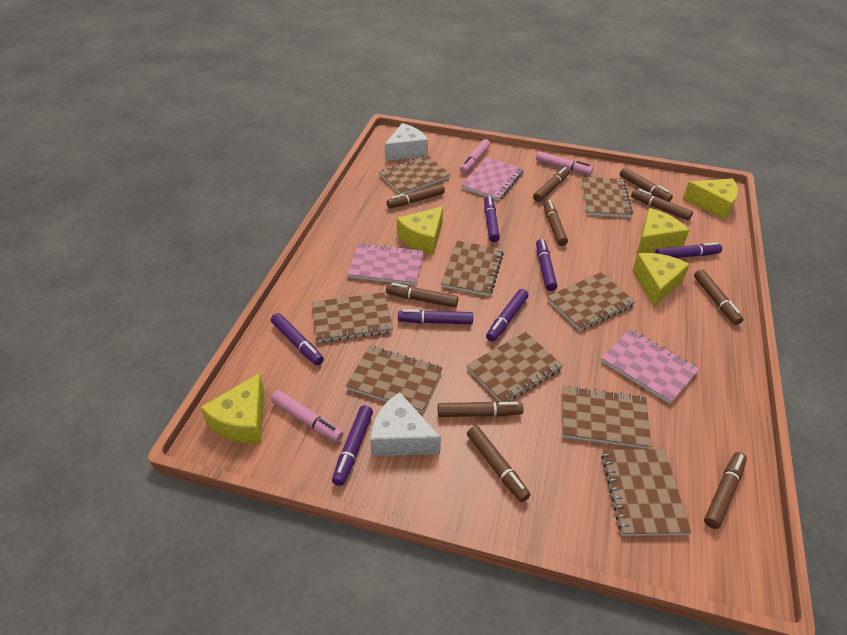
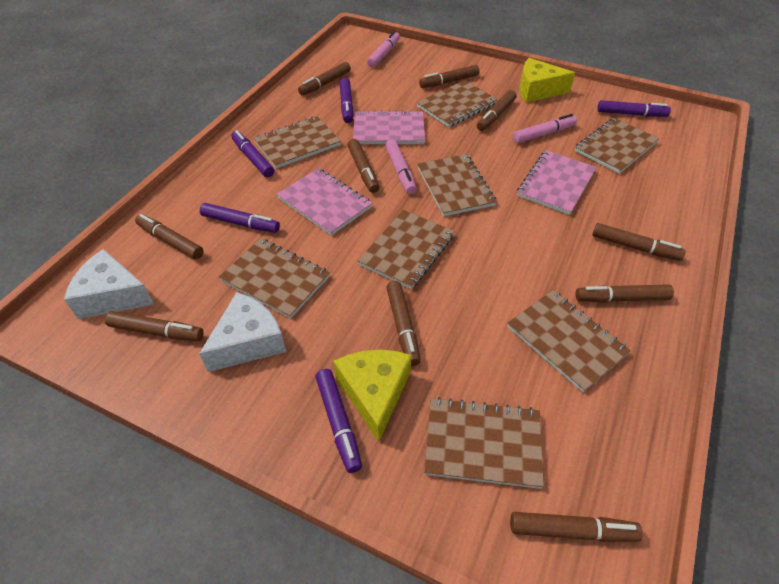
brown notebook: 9 -> 8
purple marker: 7 -> 5
yellow cheese: 5 -> 2

